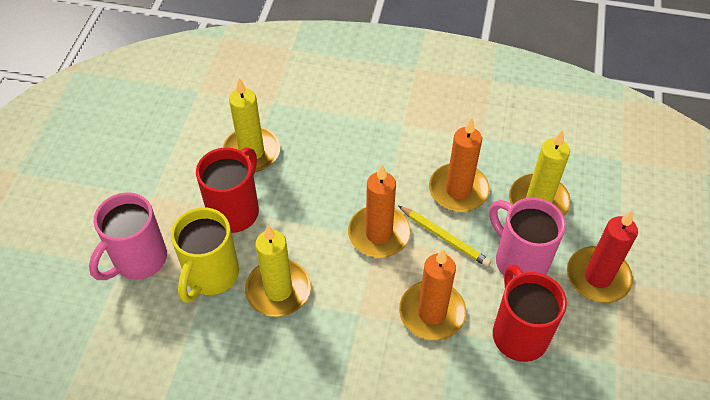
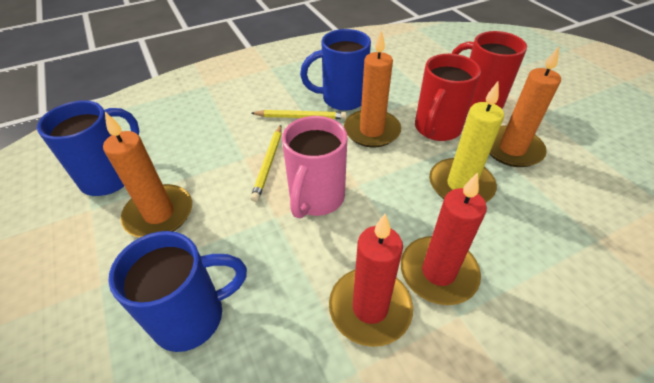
blue mug: 0 -> 3
pink mug: 2 -> 1
red candle: 1 -> 2
yellow candle: 3 -> 1
yellow mug: 1 -> 0
yellow pencil: 1 -> 2

